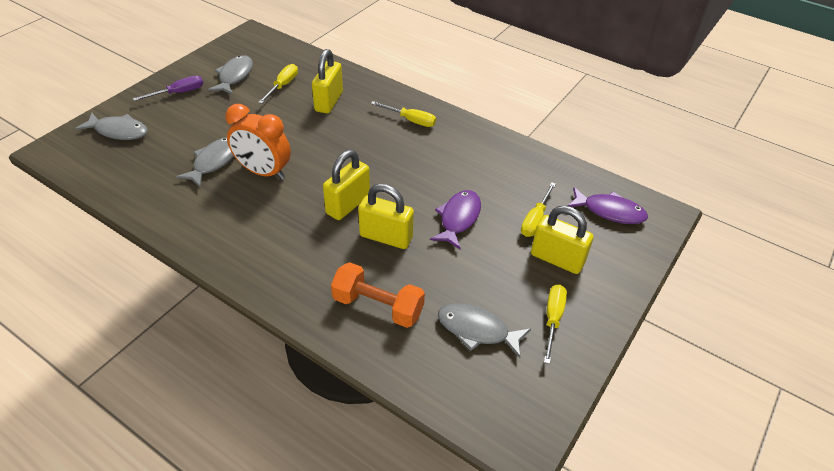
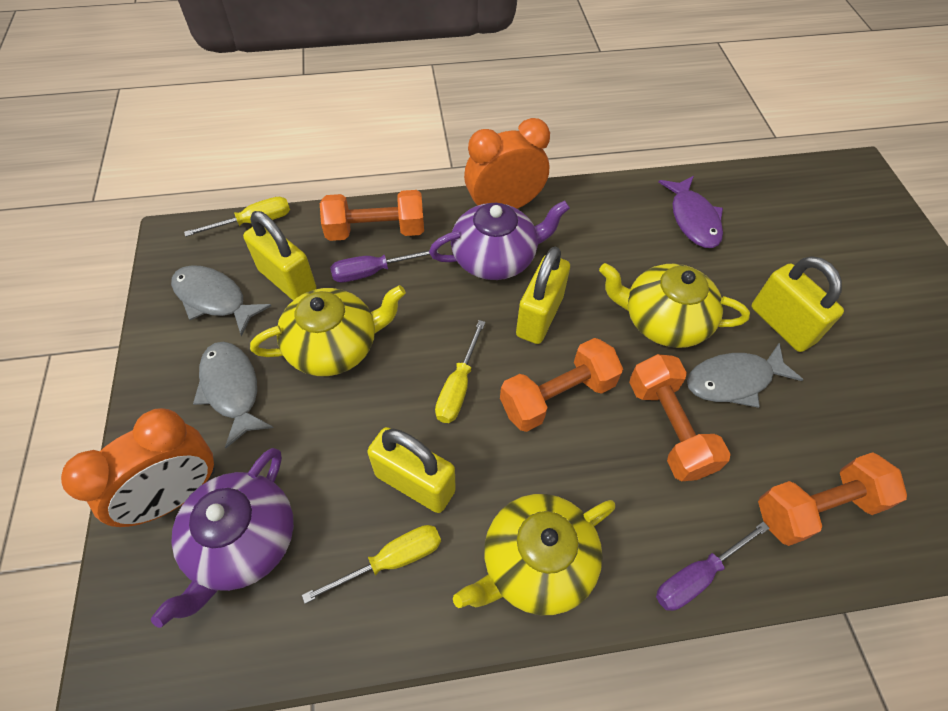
grey fish: 4 -> 3
orange clock: 1 -> 2
orange dumbbell: 1 -> 4
purple fish: 2 -> 1
purple screwdriver: 1 -> 2
purple teapot: 0 -> 2
yellow screwdriver: 4 -> 3
yellow teapot: 0 -> 3

